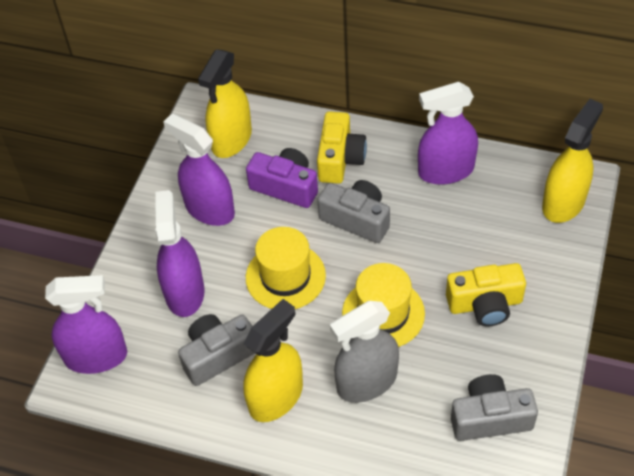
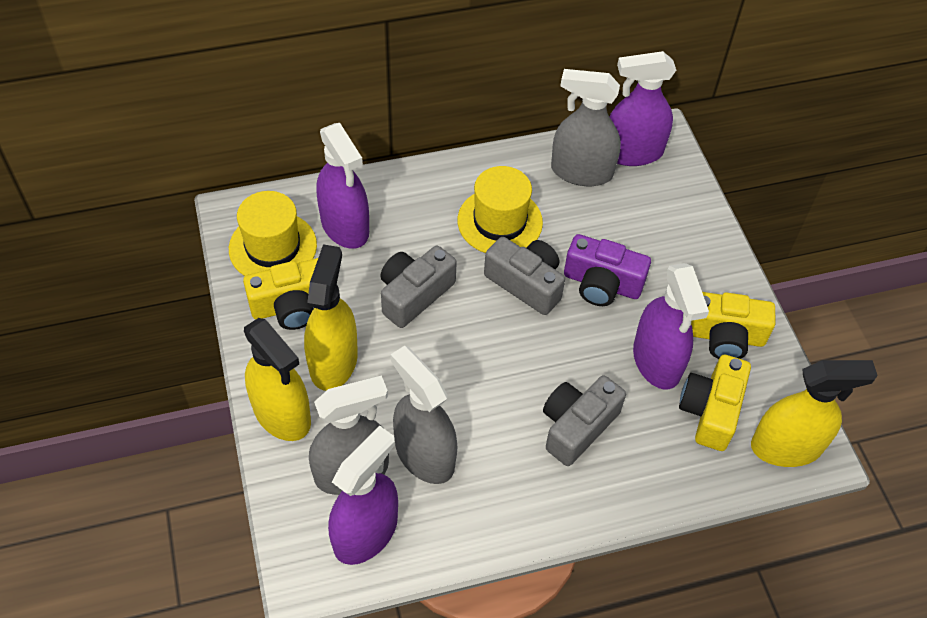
grey spray bottle: 1 -> 3
yellow camera: 2 -> 3

